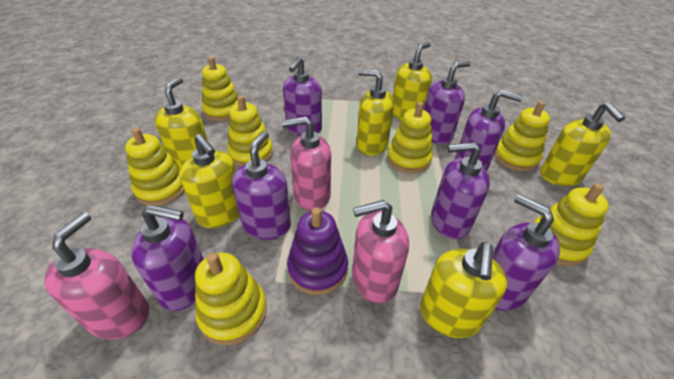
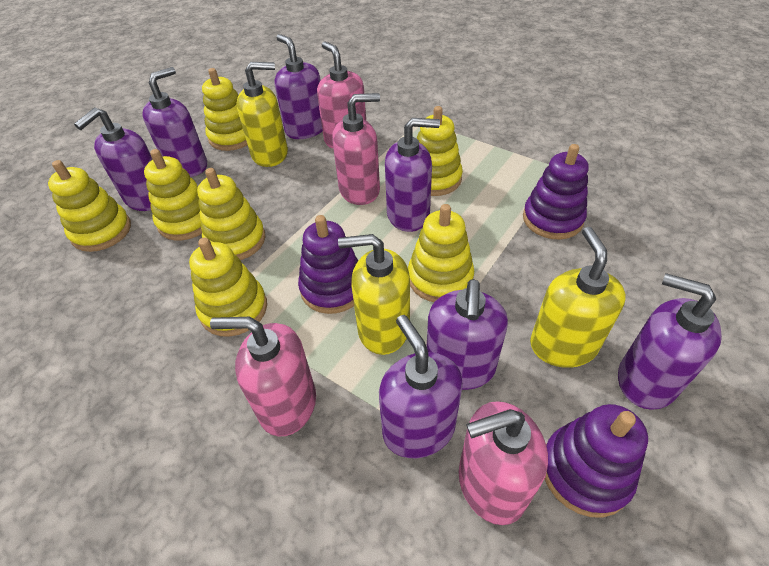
pink soap dispenser: 3 -> 4
purple stacking toy: 1 -> 3
yellow soap dispenser: 6 -> 3

